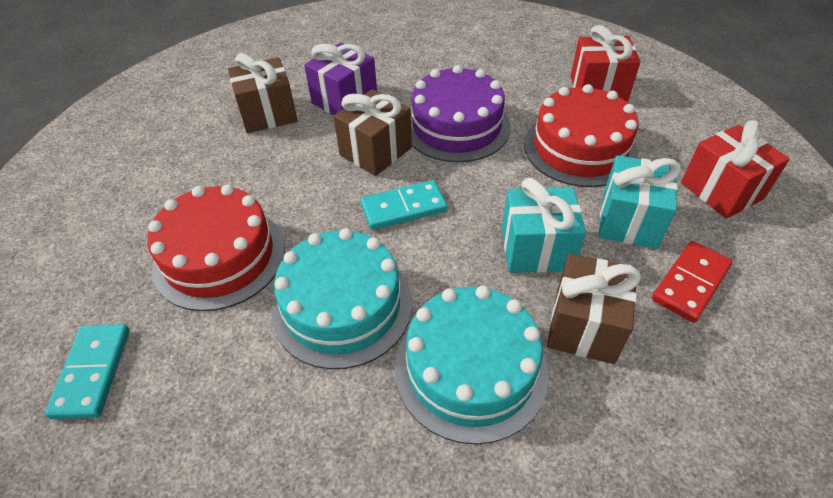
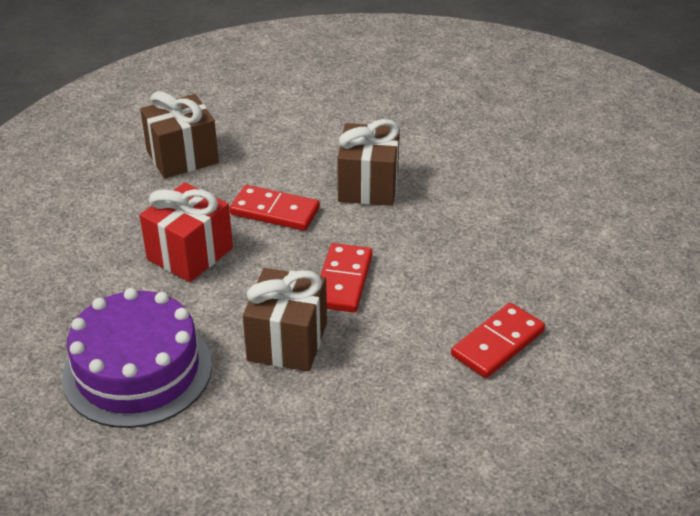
purple gift: 1 -> 0
red cake: 2 -> 0
red domino: 1 -> 3
red gift: 2 -> 1
turquoise cake: 2 -> 0
turquoise domino: 2 -> 0
turquoise gift: 2 -> 0

